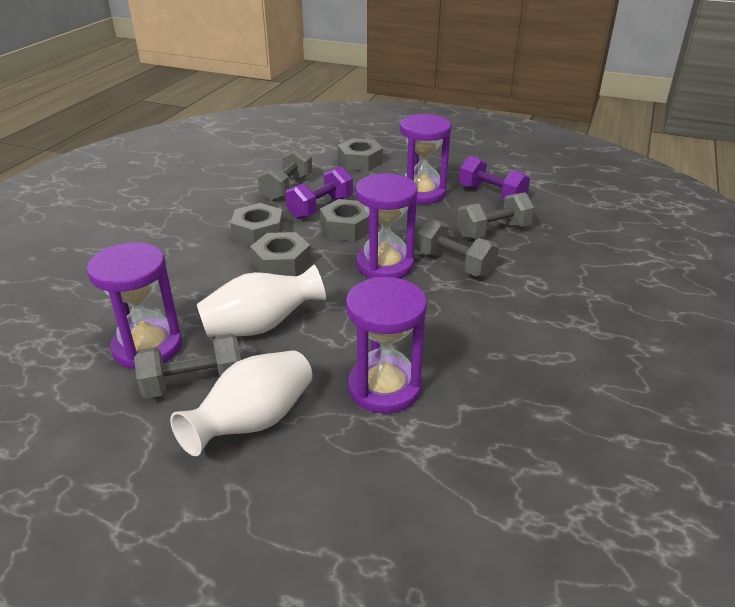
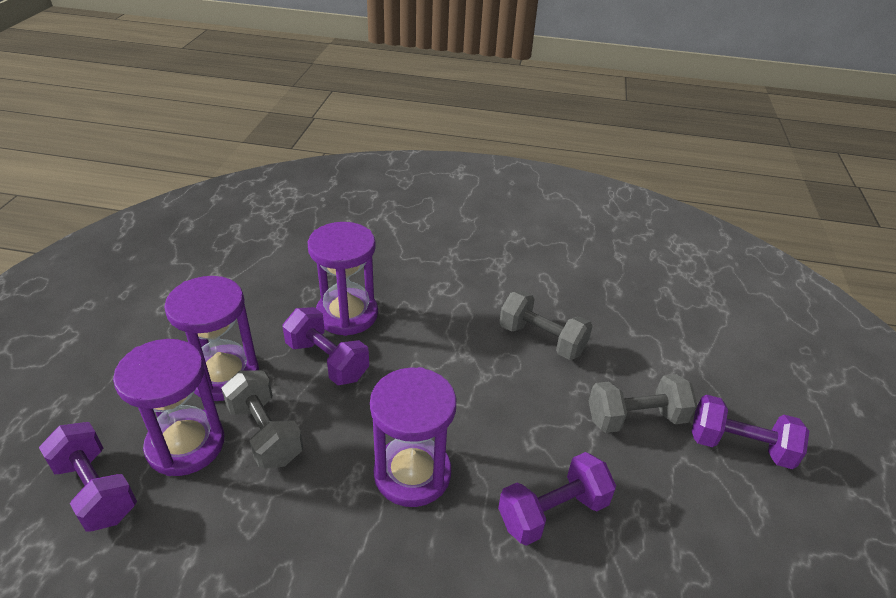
grey dumbbell: 4 -> 3
grey nut: 4 -> 0
purple dumbbell: 2 -> 4
white vase: 2 -> 0

